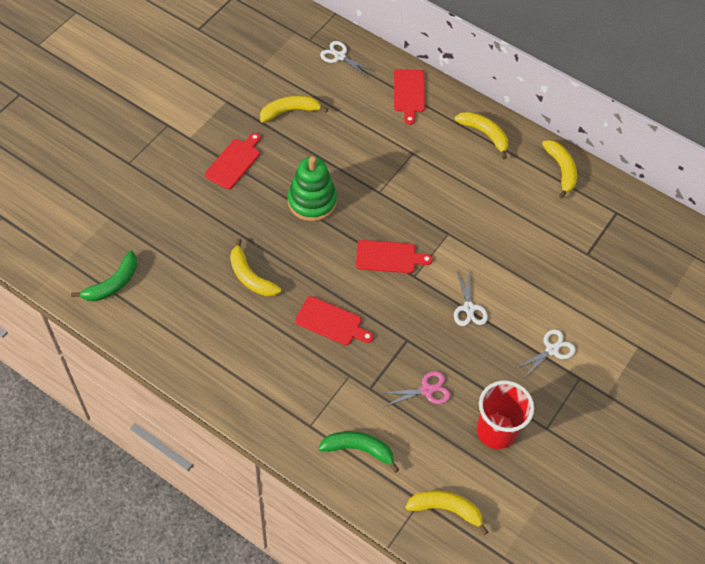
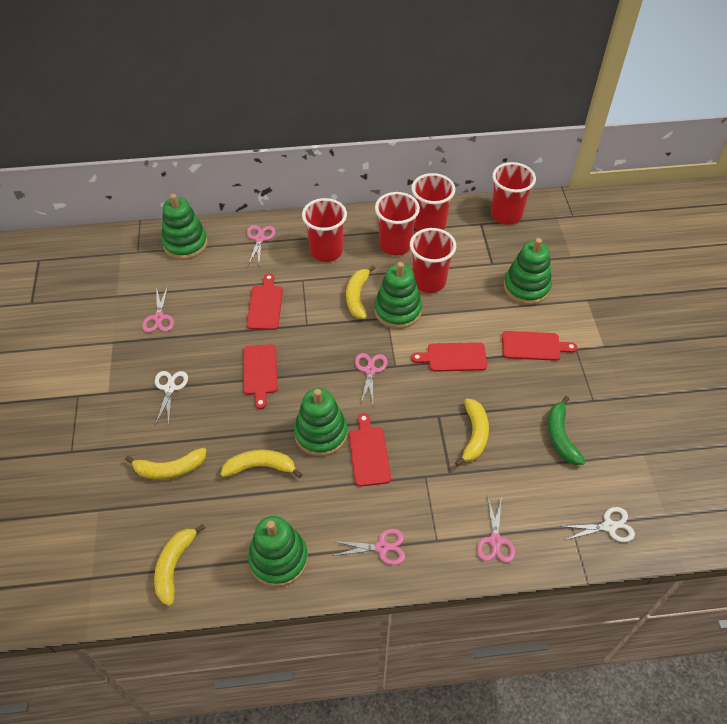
green banana: 2 -> 1
green stacking toy: 1 -> 5
pink scissors: 1 -> 5
red cup: 1 -> 5
red cutting board: 4 -> 5
white scissors: 3 -> 2

